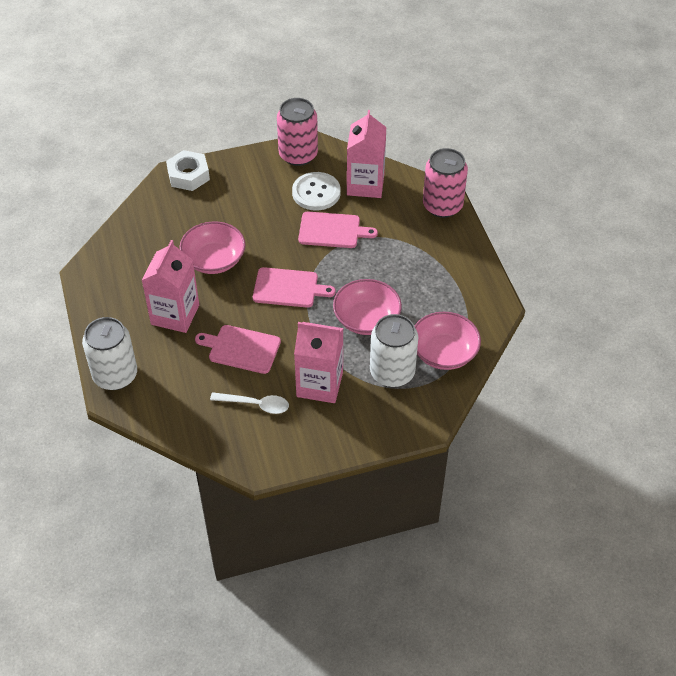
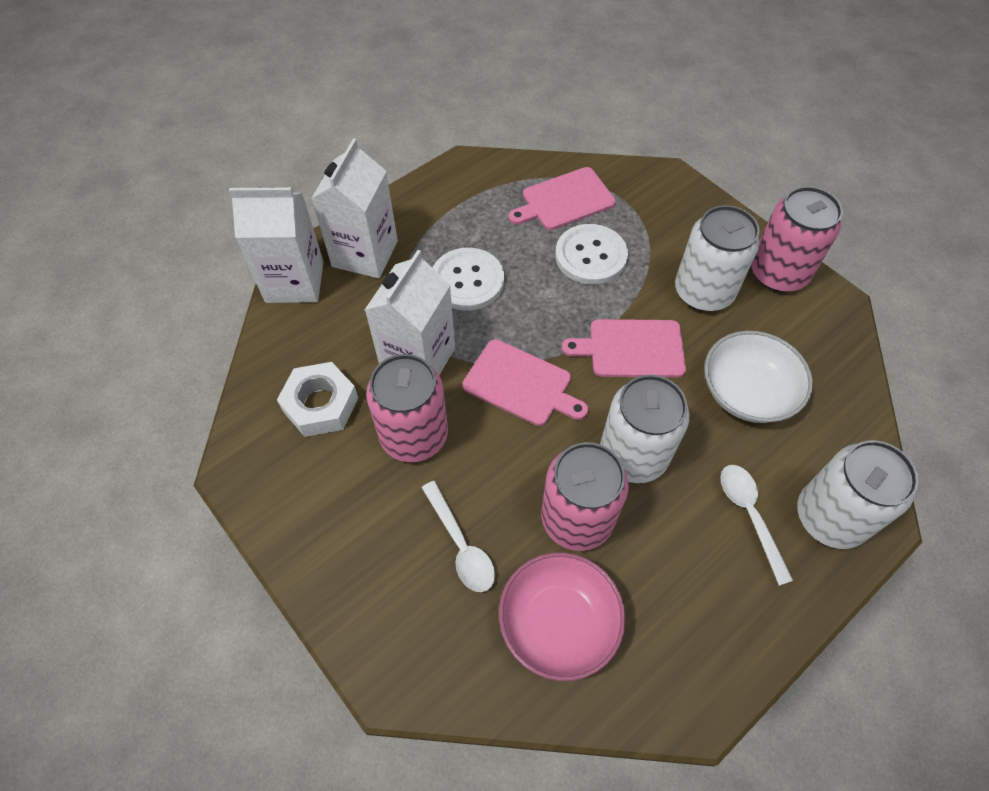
pink bowl: 3 -> 1
pink can: 2 -> 3
pink carton: 3 -> 0
white bowl: 0 -> 1
white button: 1 -> 2
white can: 2 -> 3
white carton: 0 -> 3
white spoon: 1 -> 2

